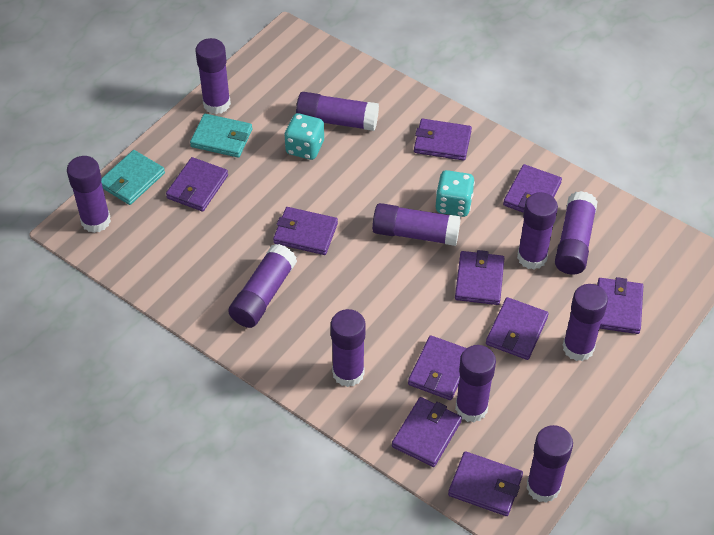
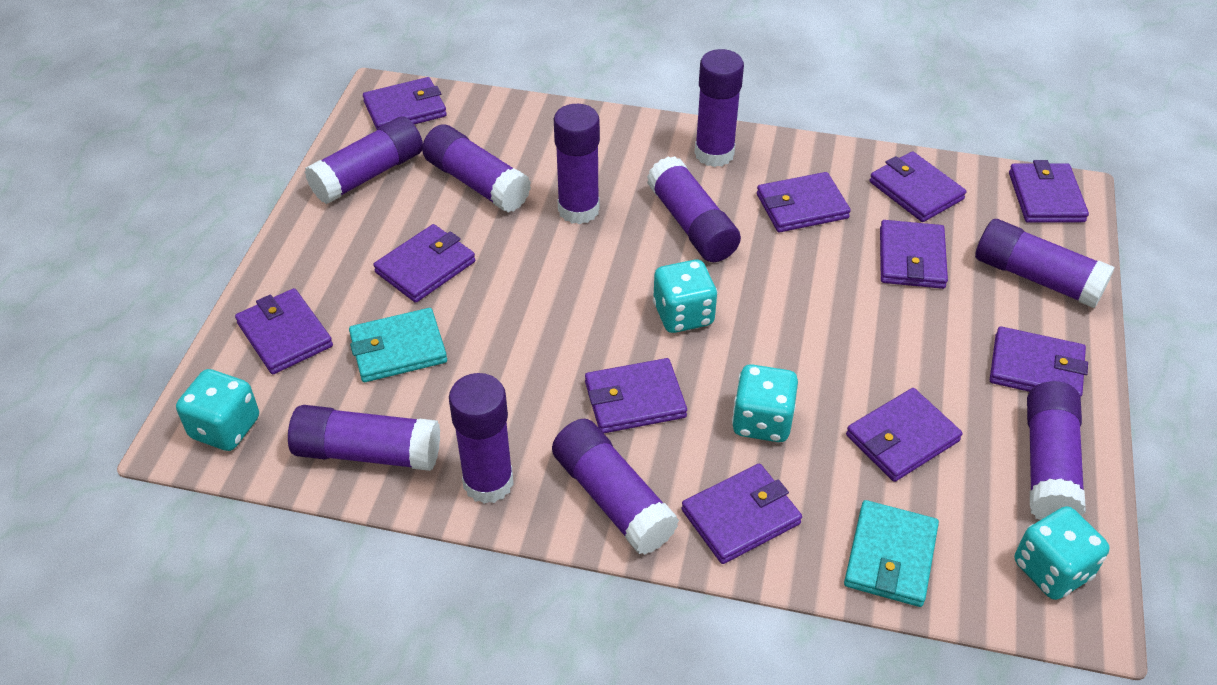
purple glue stick: 11 -> 10
purple wallet: 10 -> 11
turquoise dice: 2 -> 4

